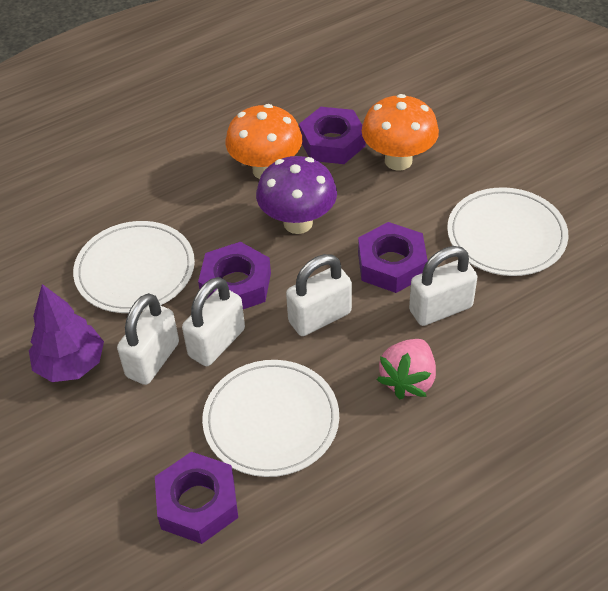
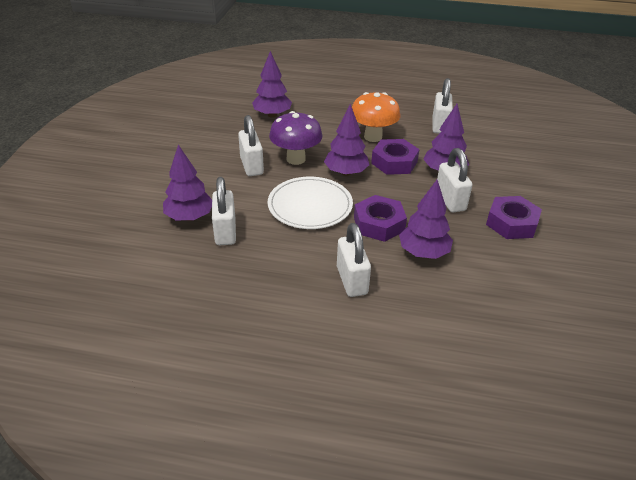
orange mushroom: 2 -> 1
pink strawberry: 1 -> 0
purple nut: 4 -> 3
purple tree: 1 -> 5
white padlock: 4 -> 5
white plate: 3 -> 1

